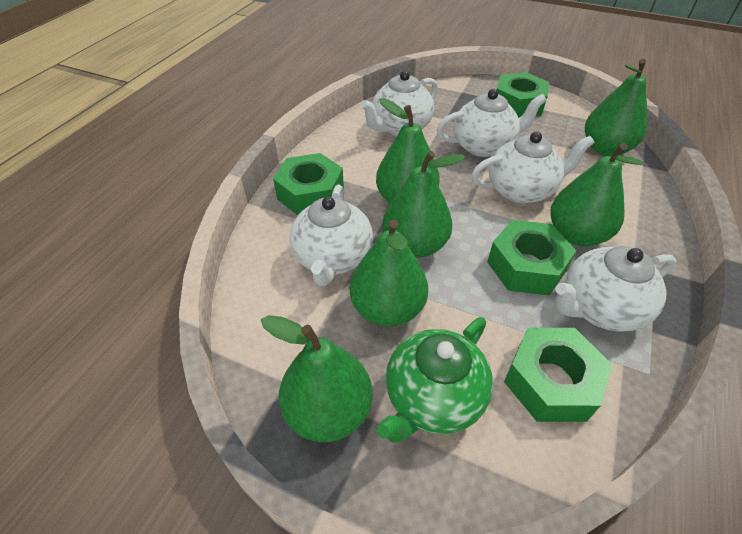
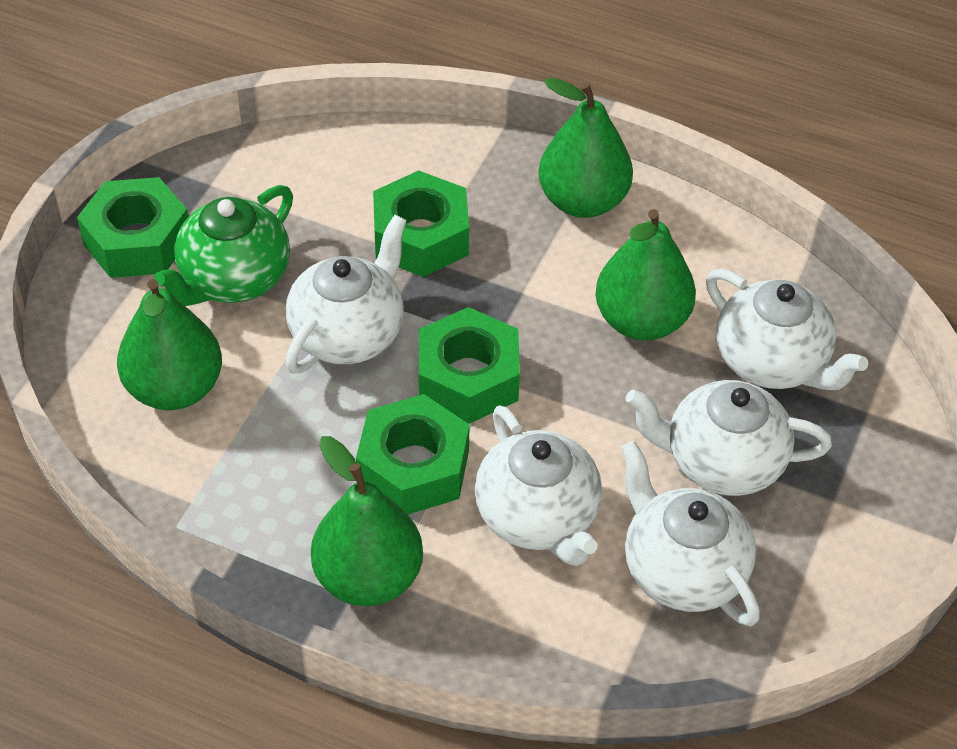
green pear: 6 -> 4

